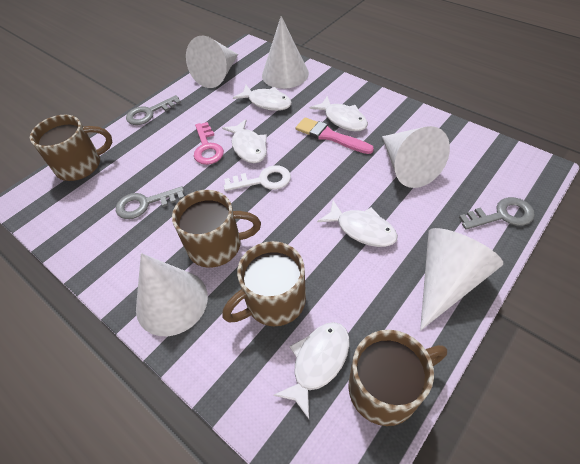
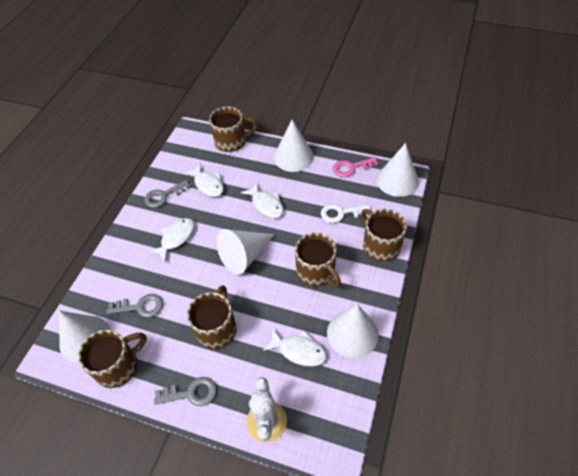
brown mug: 4 -> 5
pink brush: 1 -> 0
white cactus: 0 -> 1
white fish: 5 -> 4

